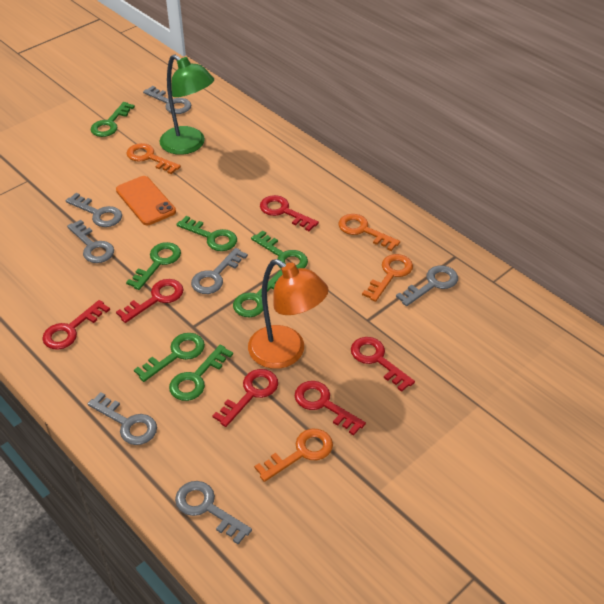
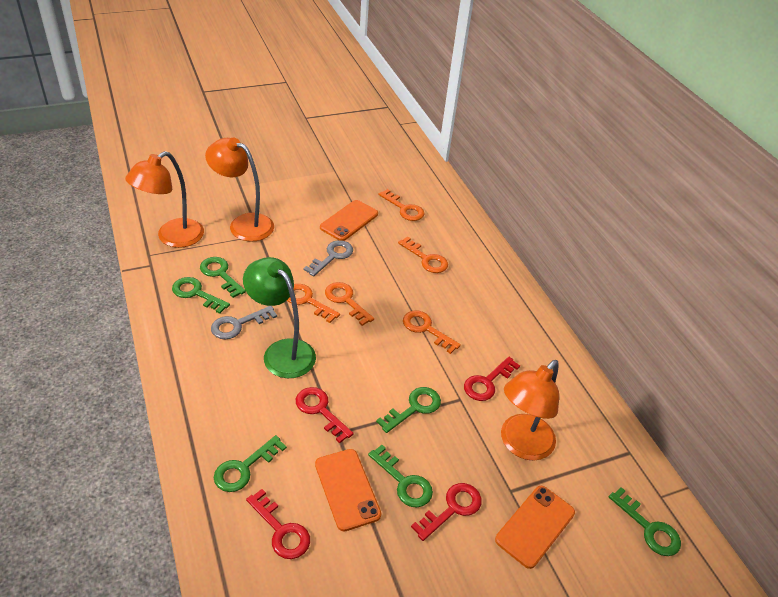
green key: 7 -> 6
grey key: 7 -> 2
orange key: 4 -> 5
orange lamp: 1 -> 3
orange phone: 1 -> 3
red key: 6 -> 4

